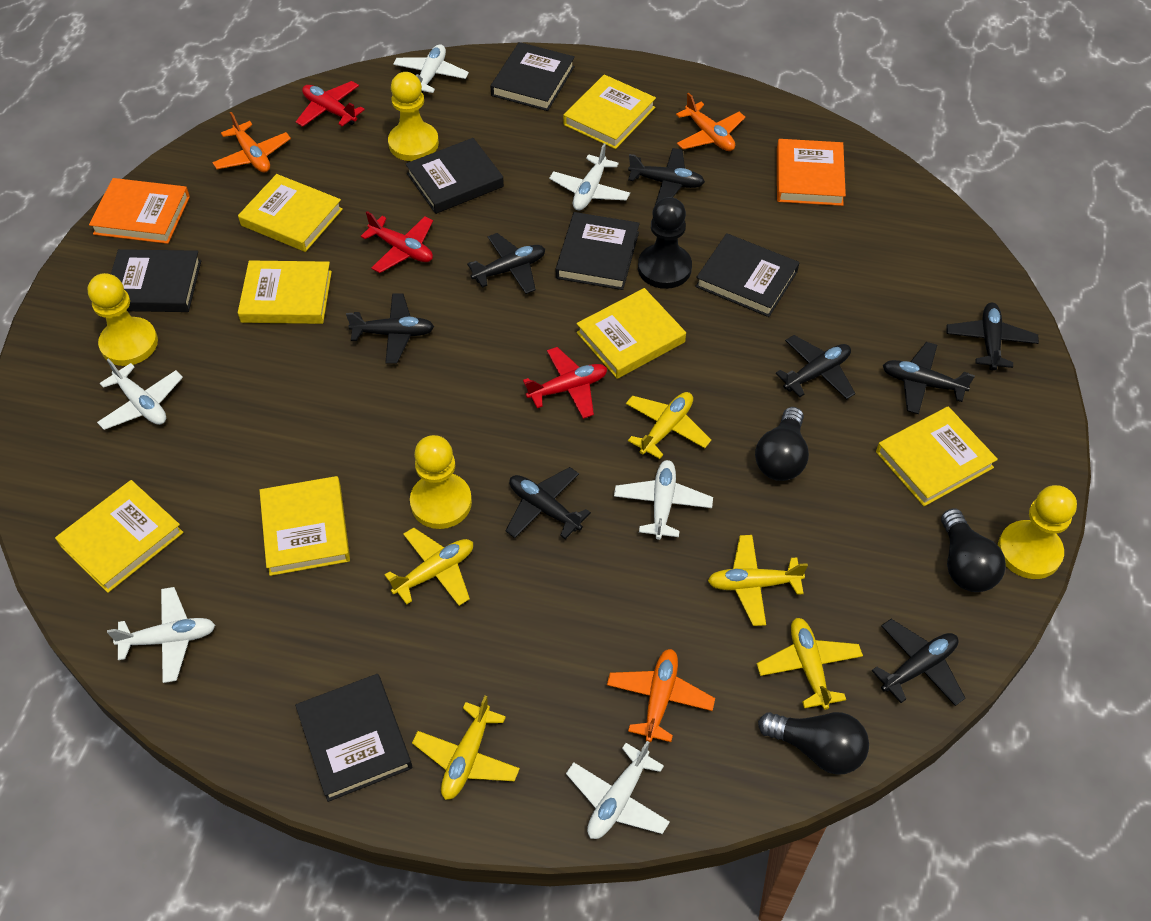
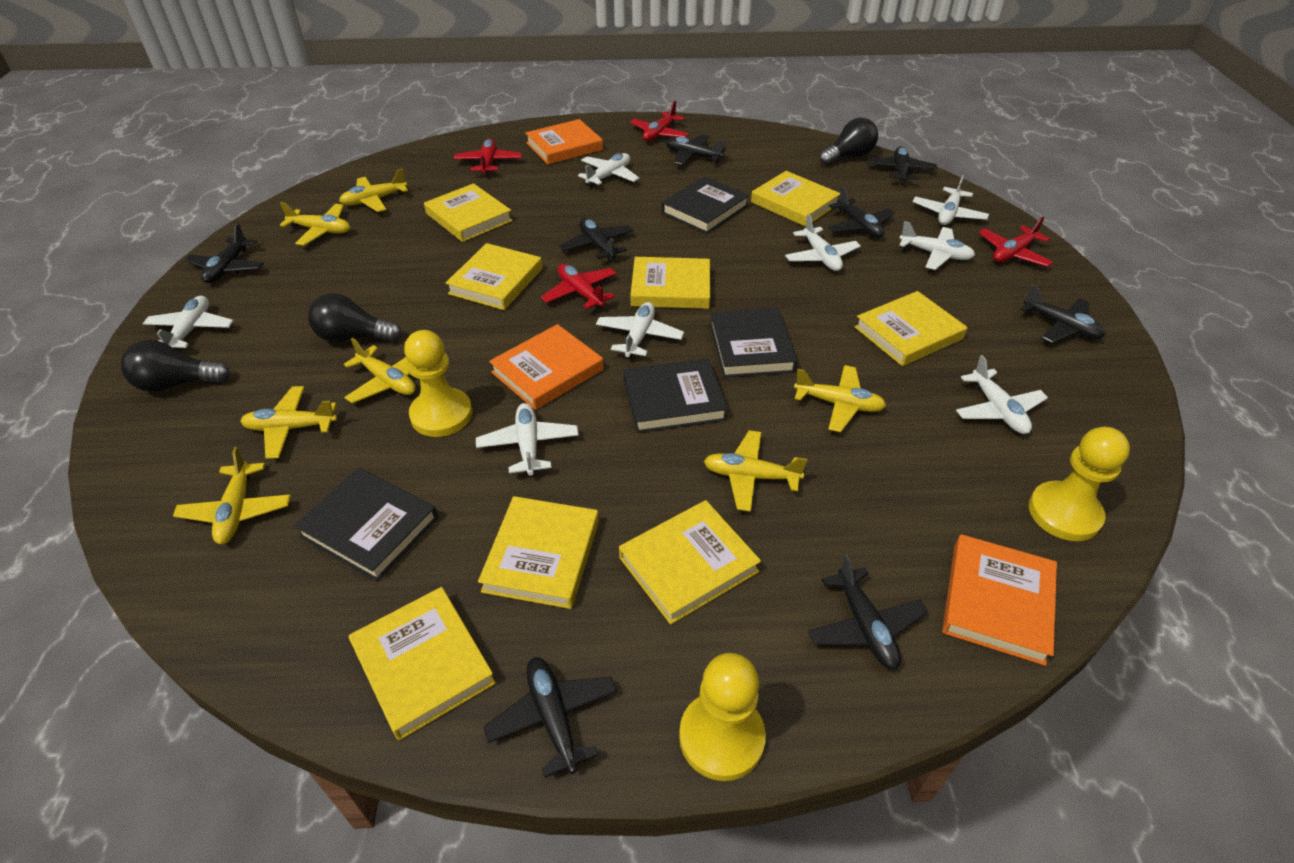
black book: 6 -> 4
black pawn: 1 -> 0
orange book: 2 -> 3
orange plane: 3 -> 0
red plane: 3 -> 4
white plane: 6 -> 8
yellow book: 7 -> 8
yellow pawn: 4 -> 3
yellow plane: 5 -> 7

